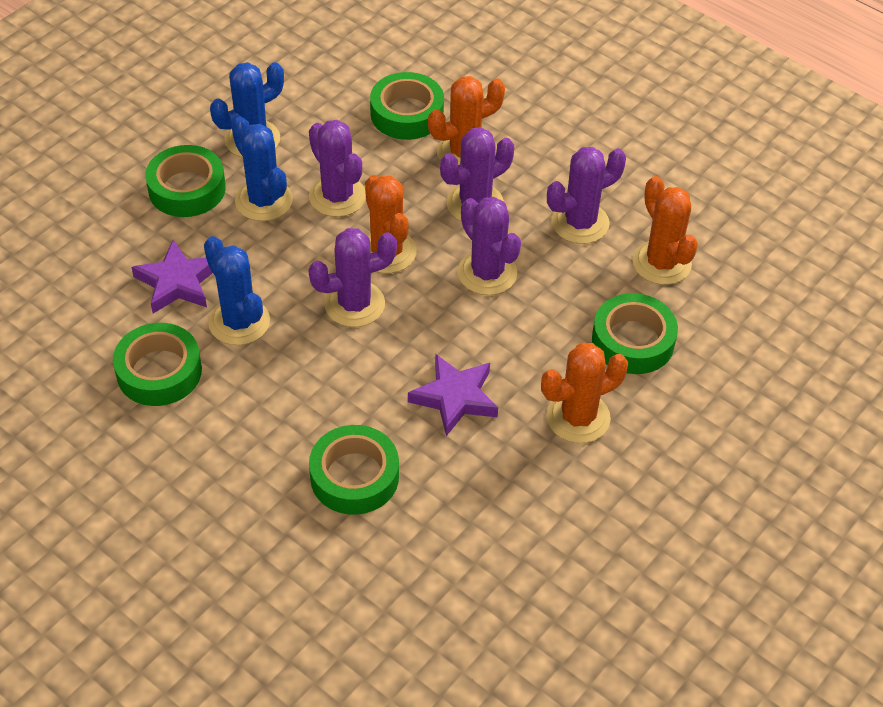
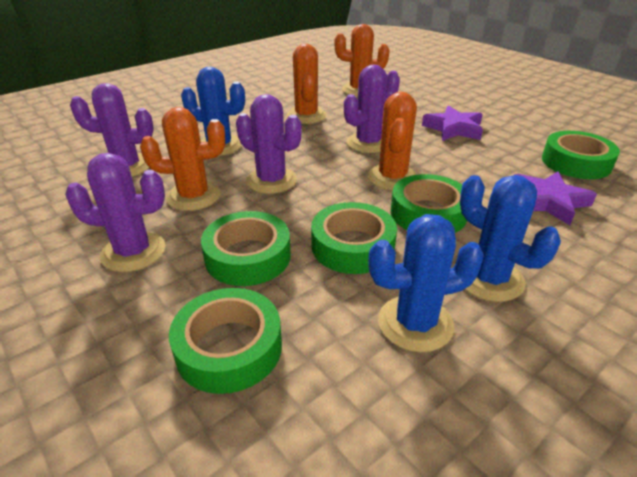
purple cactus: 5 -> 4

